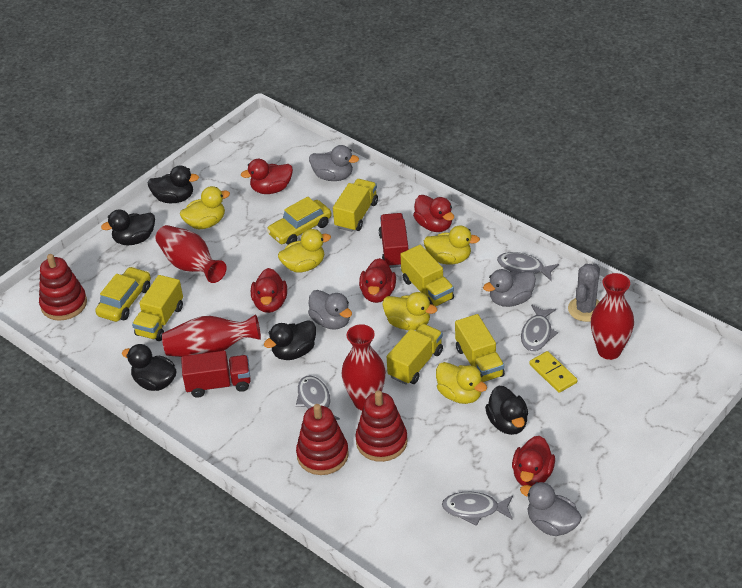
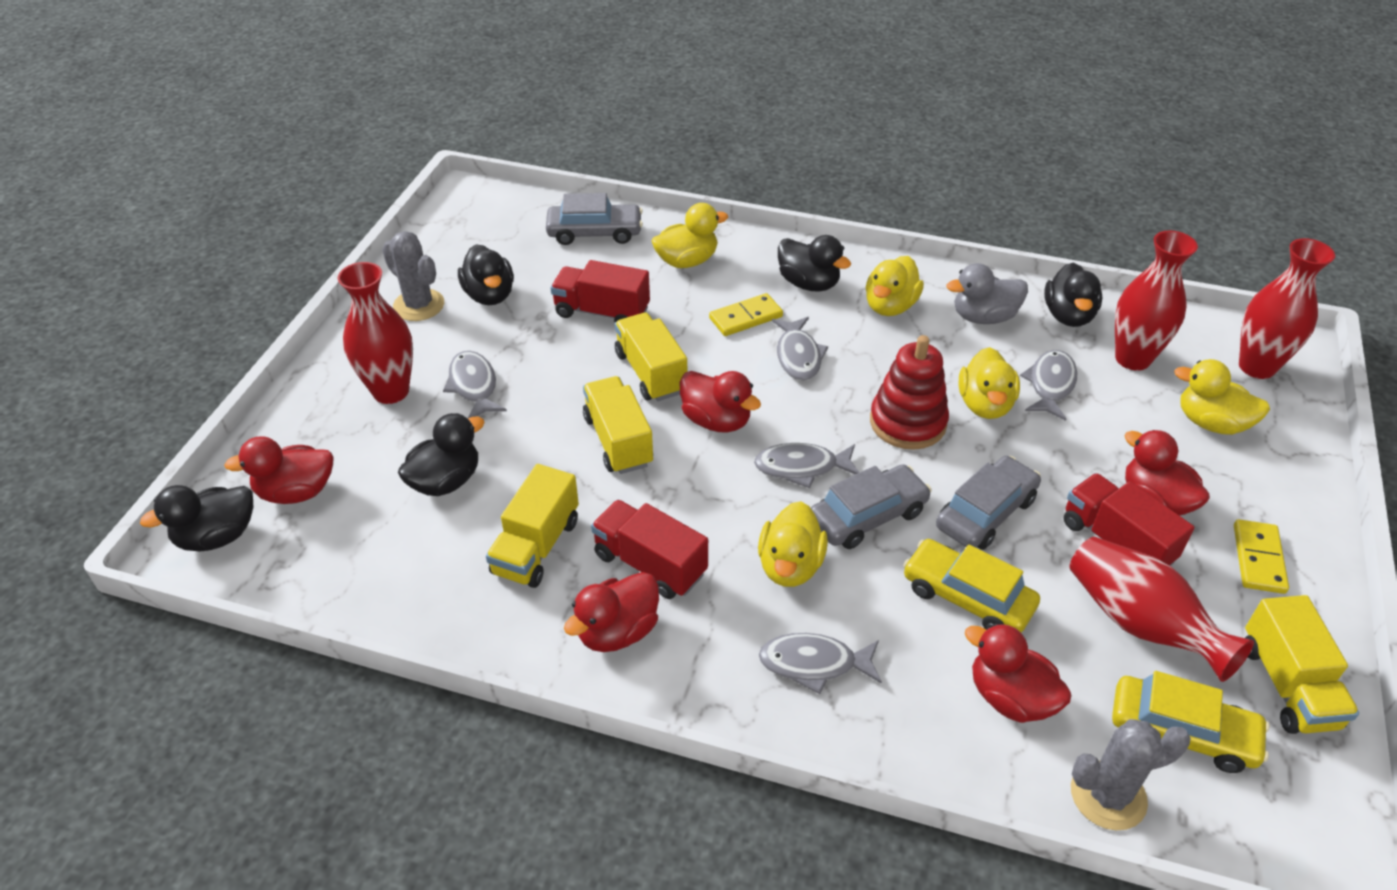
grey cactus: 1 -> 2
grey car: 0 -> 3
grey duck: 4 -> 1
grey fish: 4 -> 5
red stacking toy: 3 -> 1
red truck: 2 -> 3
yellow domino: 1 -> 2
yellow truck: 5 -> 4

